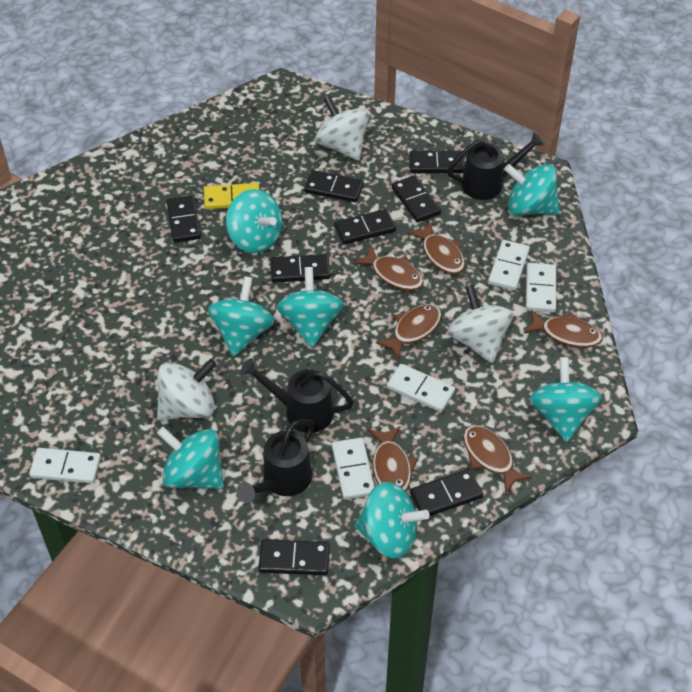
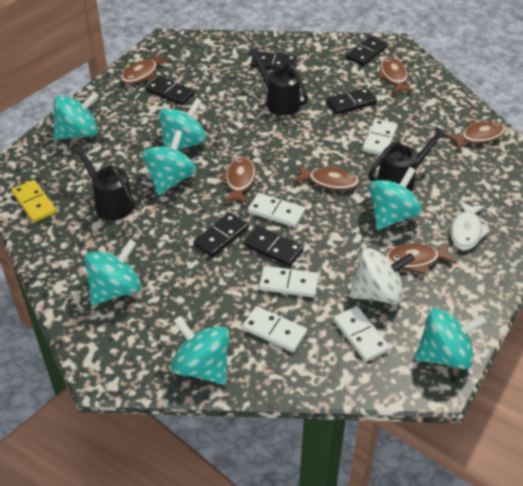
black domino: 8 -> 6
white fish: 0 -> 1
white spinning top: 3 -> 1

